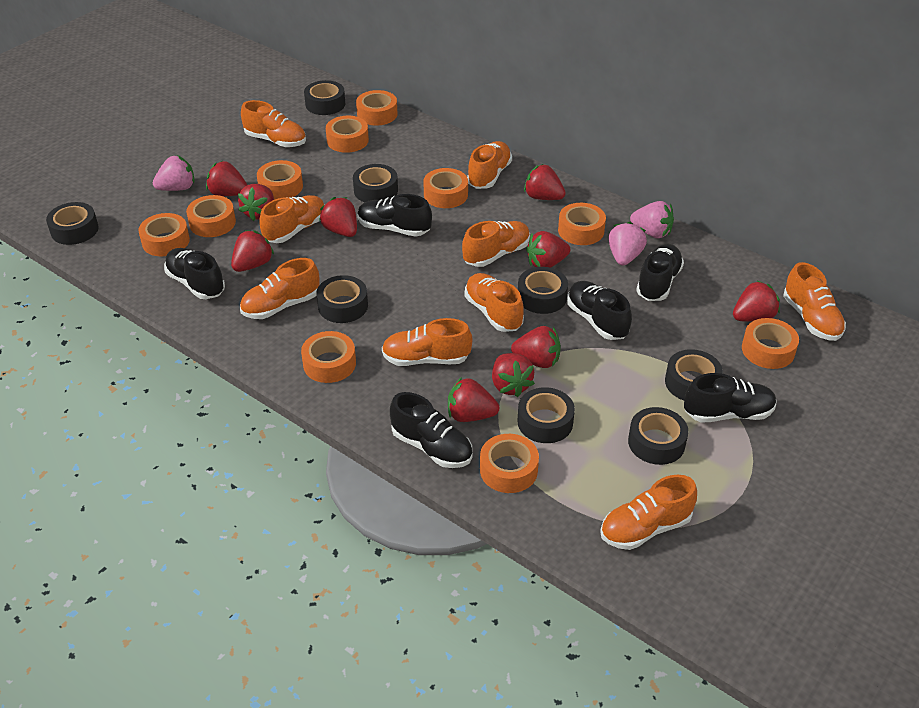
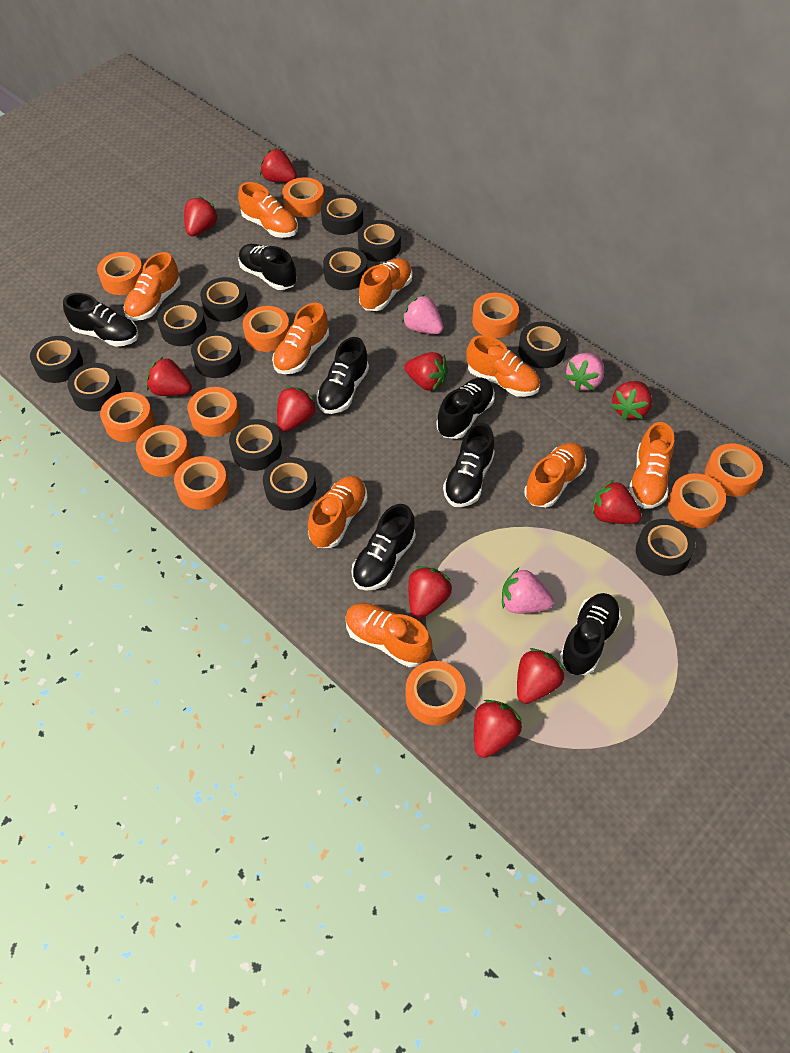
black shoe: 6 -> 7
black tape: 8 -> 12
orange tape: 10 -> 11

